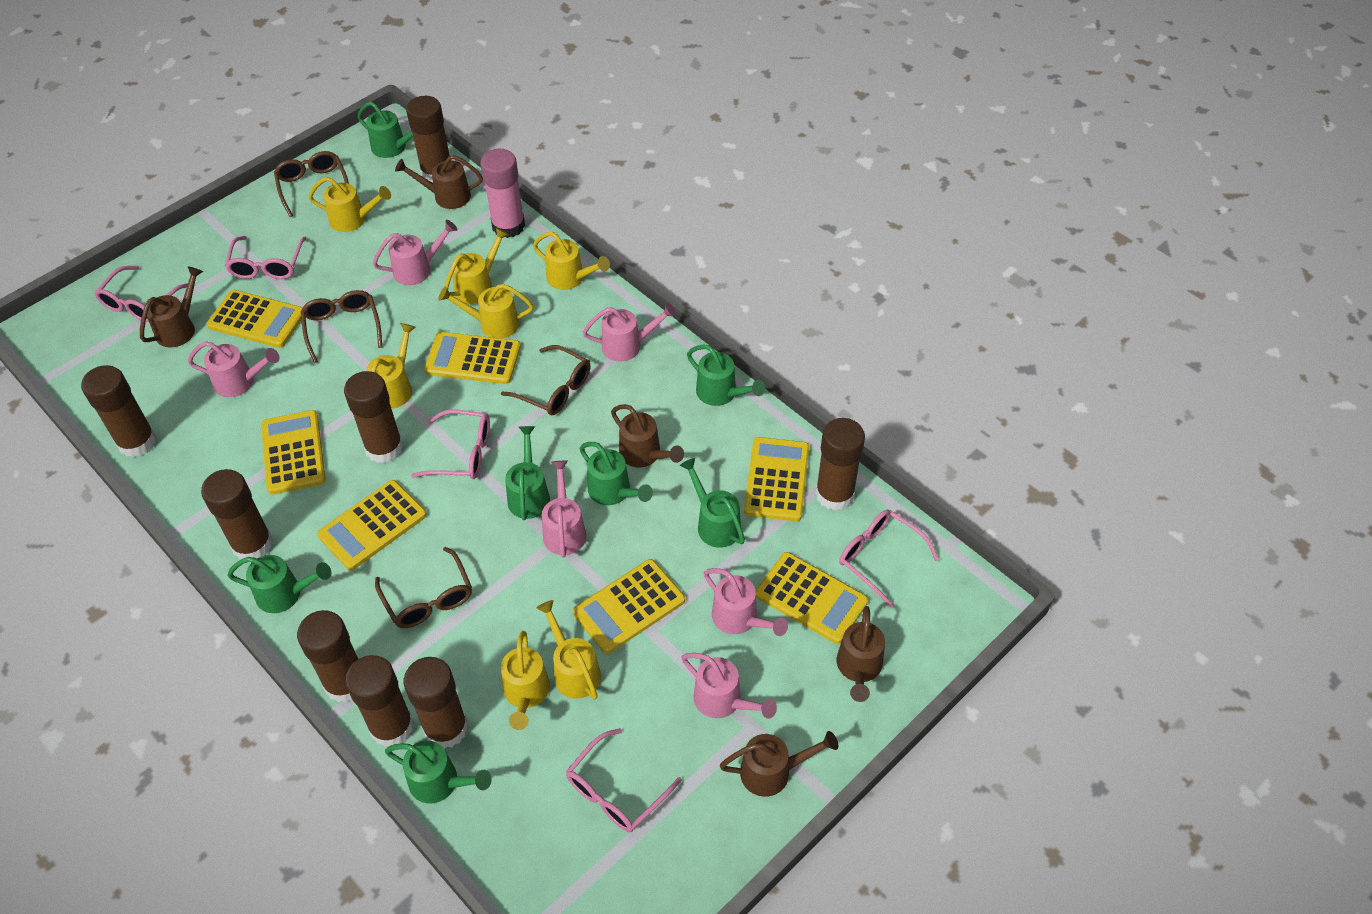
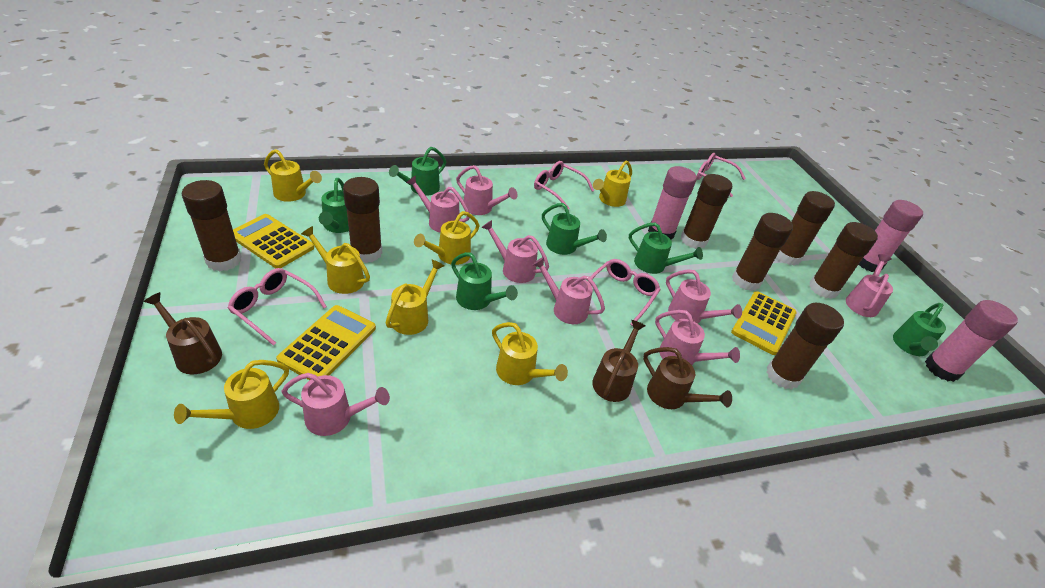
brown glasses: 4 -> 0
brown glue stick: 8 -> 7
brown watering can: 5 -> 3
green watering can: 7 -> 6
pink glasses: 5 -> 4
pink glue stick: 1 -> 3
pink watering can: 6 -> 8
yellow calculator: 7 -> 3

